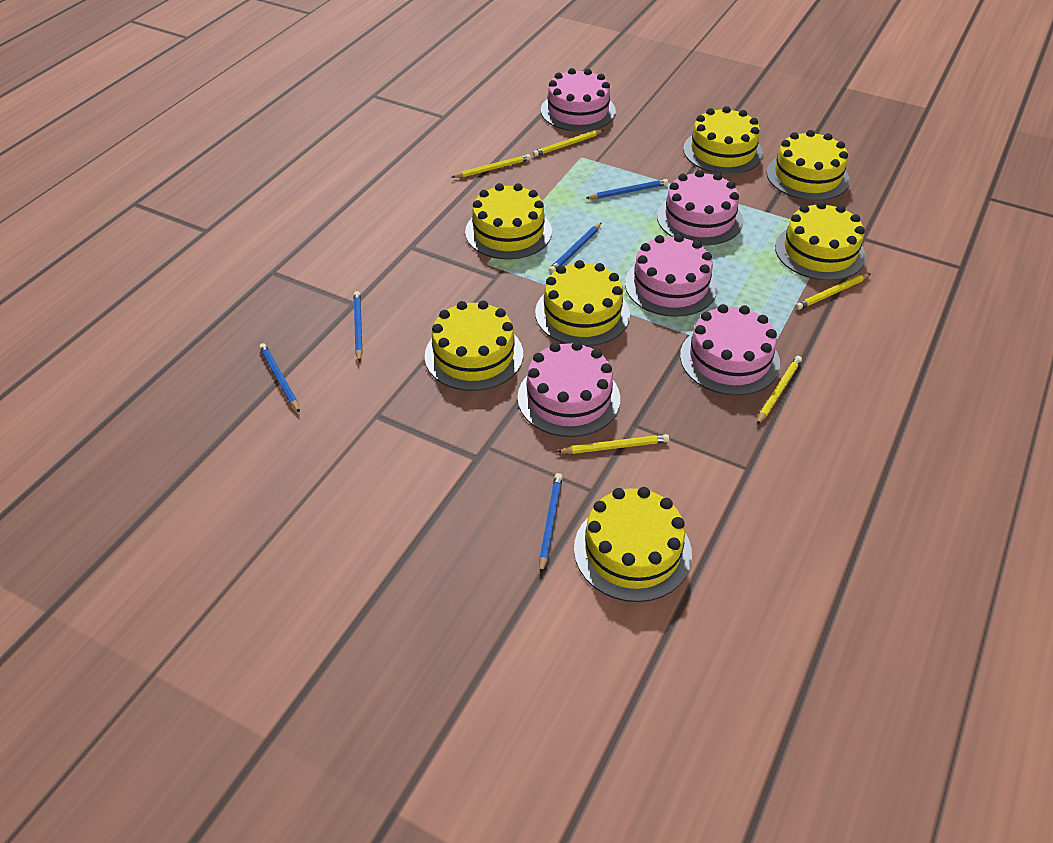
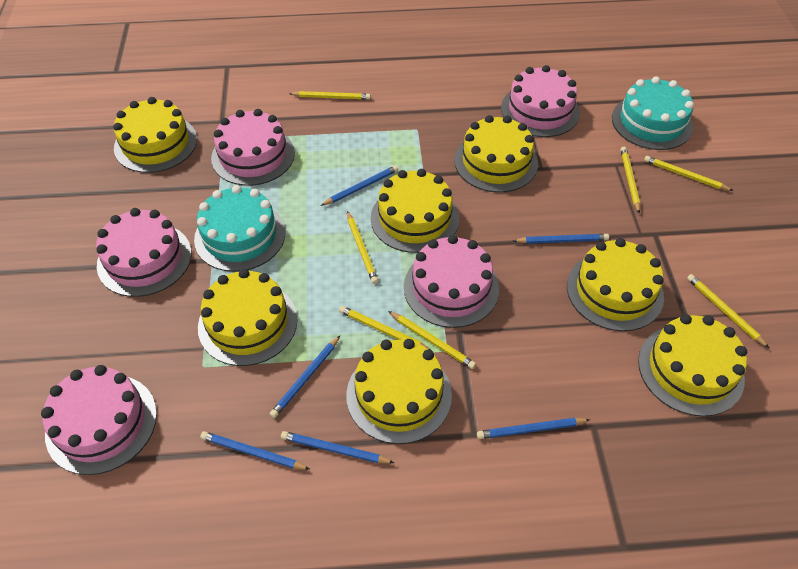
blue pencil: 5 -> 6
turquoise cake: 0 -> 2
yellow pencil: 5 -> 7

